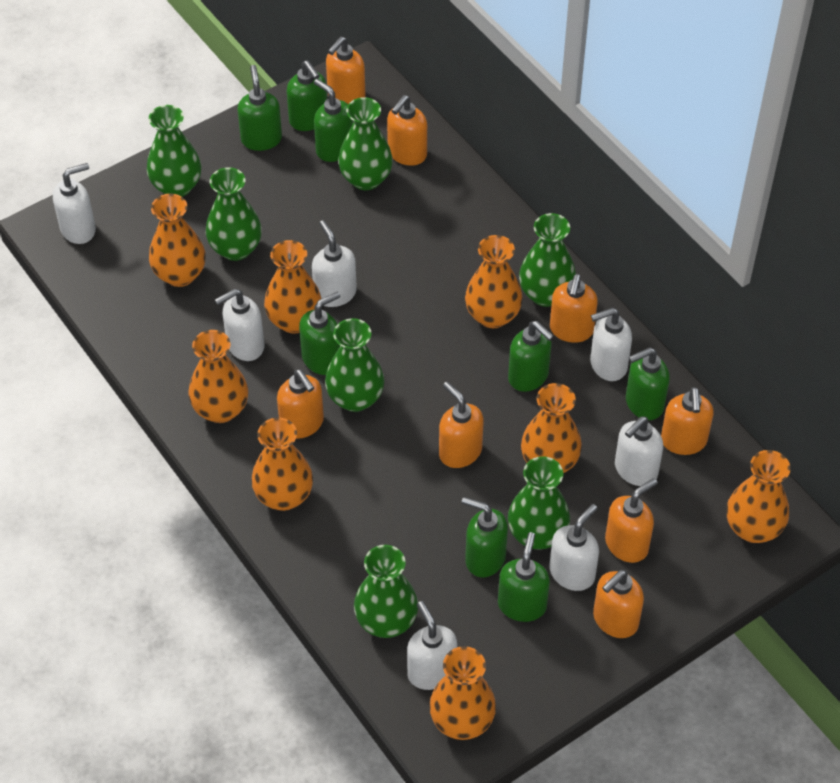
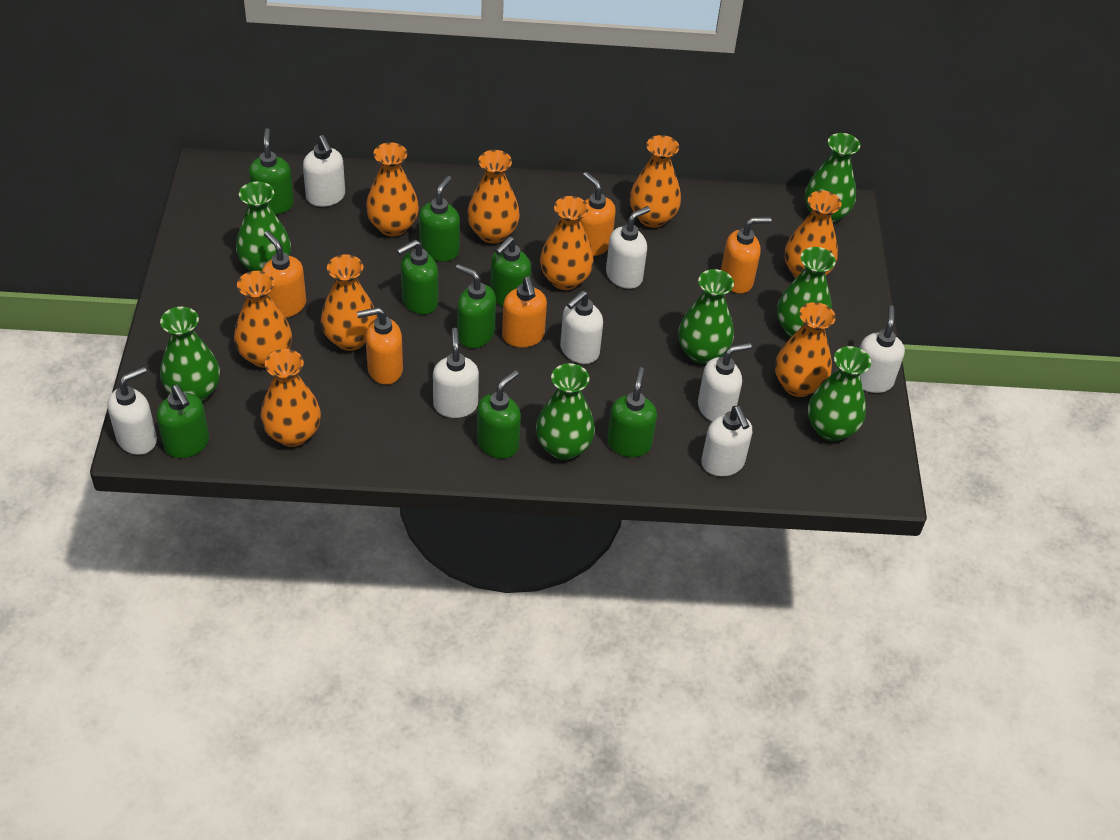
orange soap dispenser: 8 -> 5
orange vase: 8 -> 9
white soap dispenser: 7 -> 8

